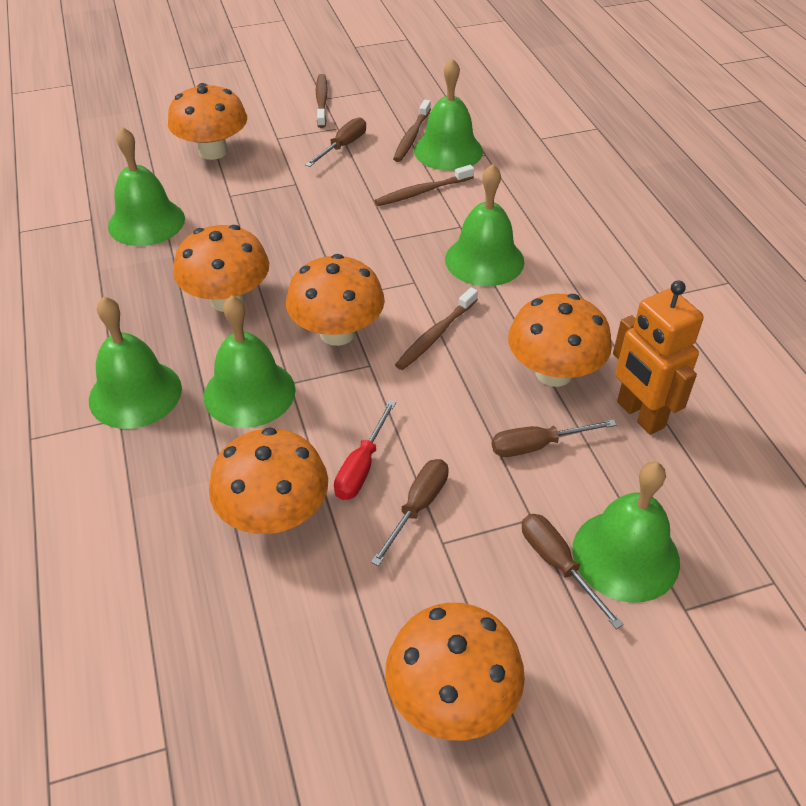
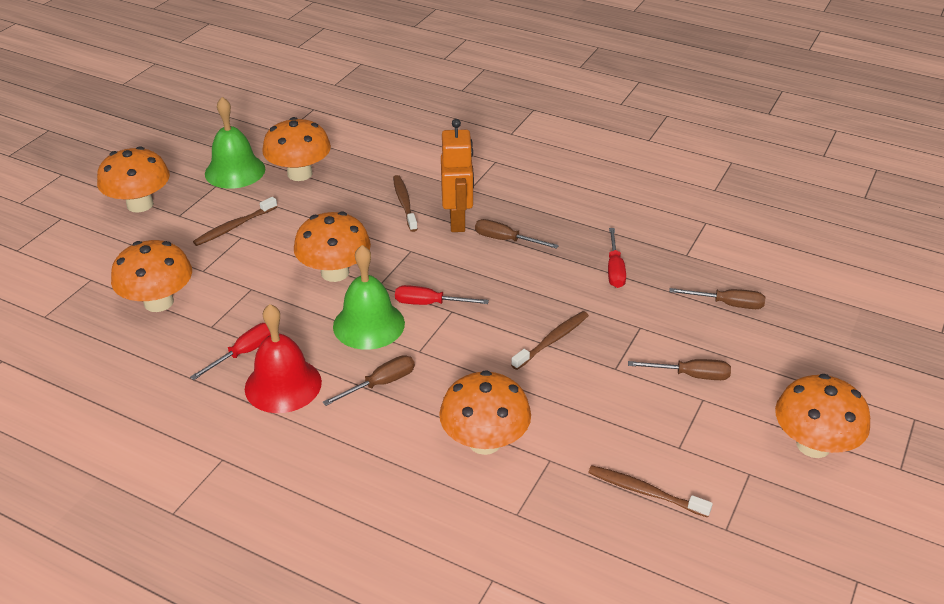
green bell: 6 -> 2
red bell: 0 -> 1
red screwdriver: 1 -> 3

